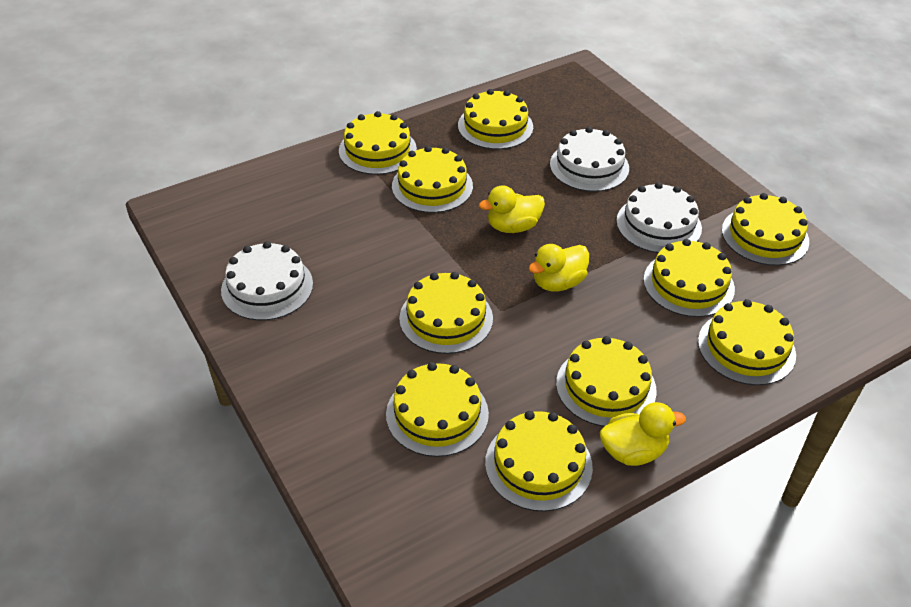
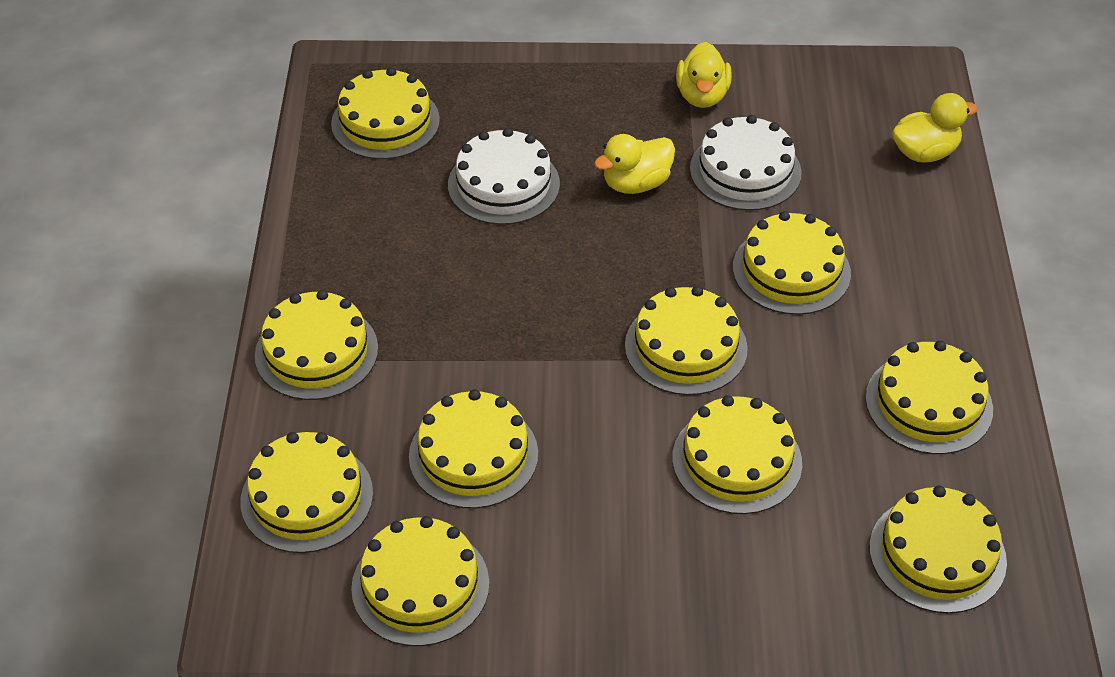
white cake: 3 -> 2

